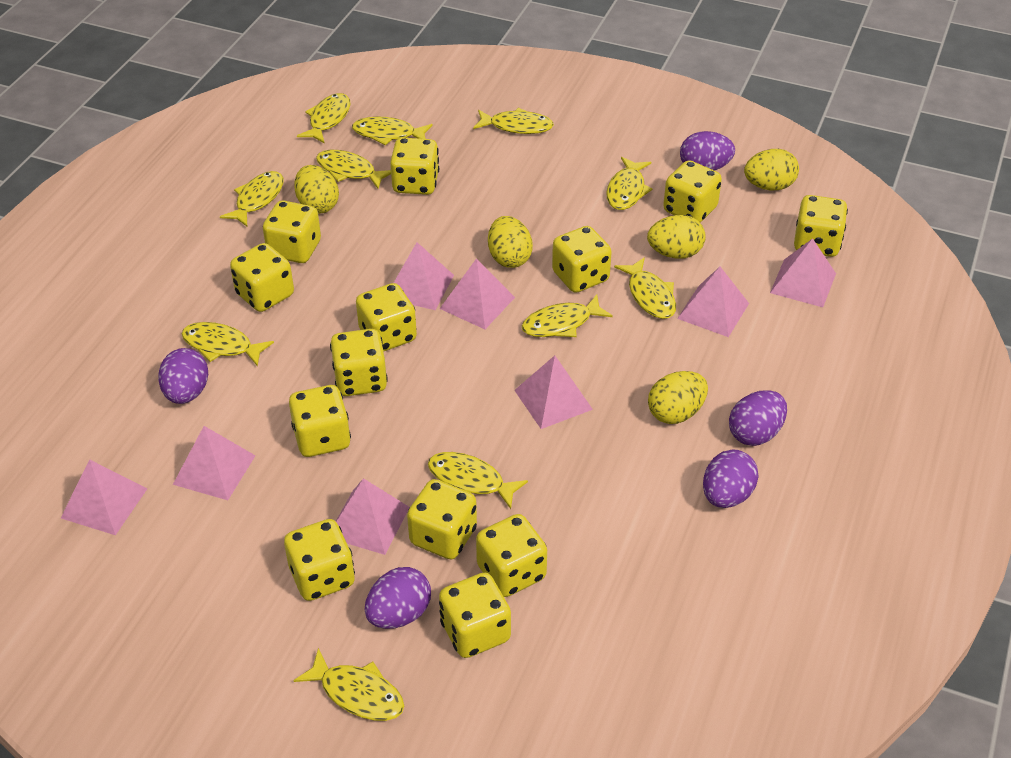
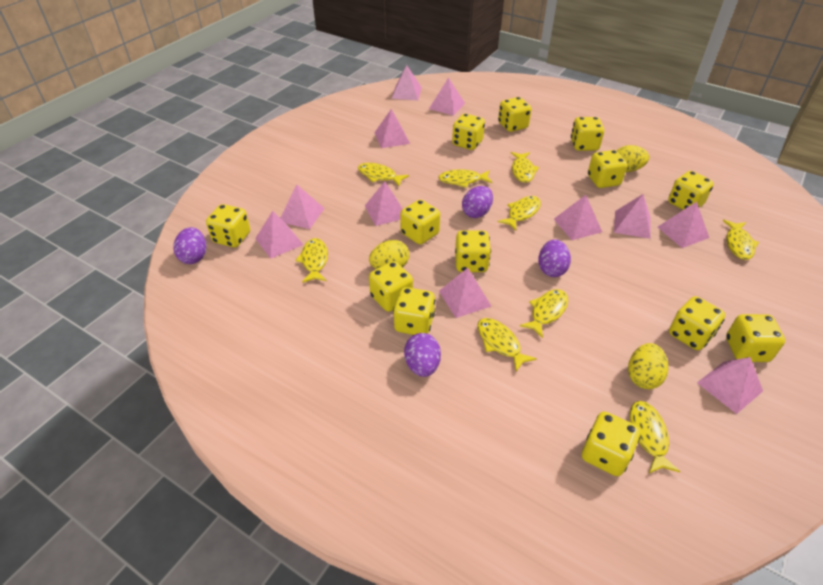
pink pyramid: 8 -> 11
purple egg: 5 -> 4
yellow egg: 5 -> 3
yellow fish: 11 -> 9

